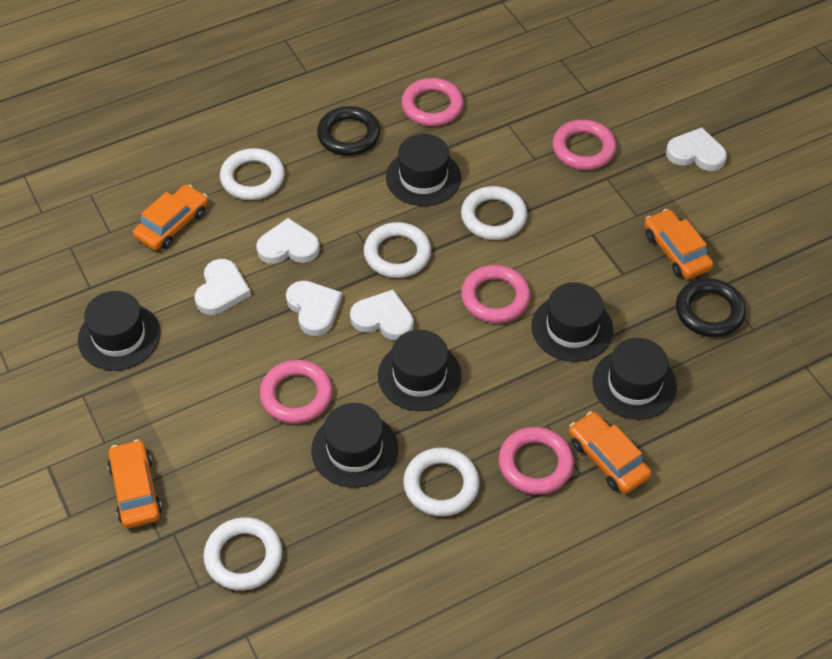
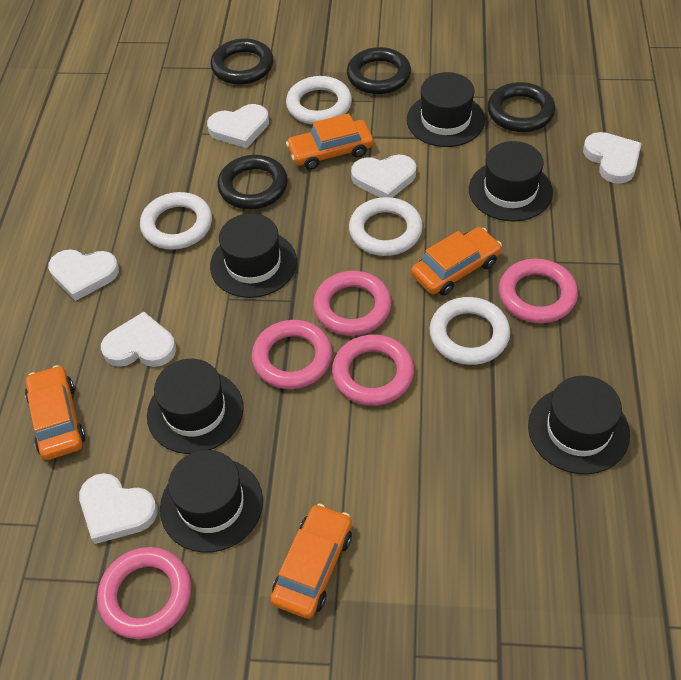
black ring: 2 -> 4
white heart: 5 -> 6
white ring: 5 -> 4

